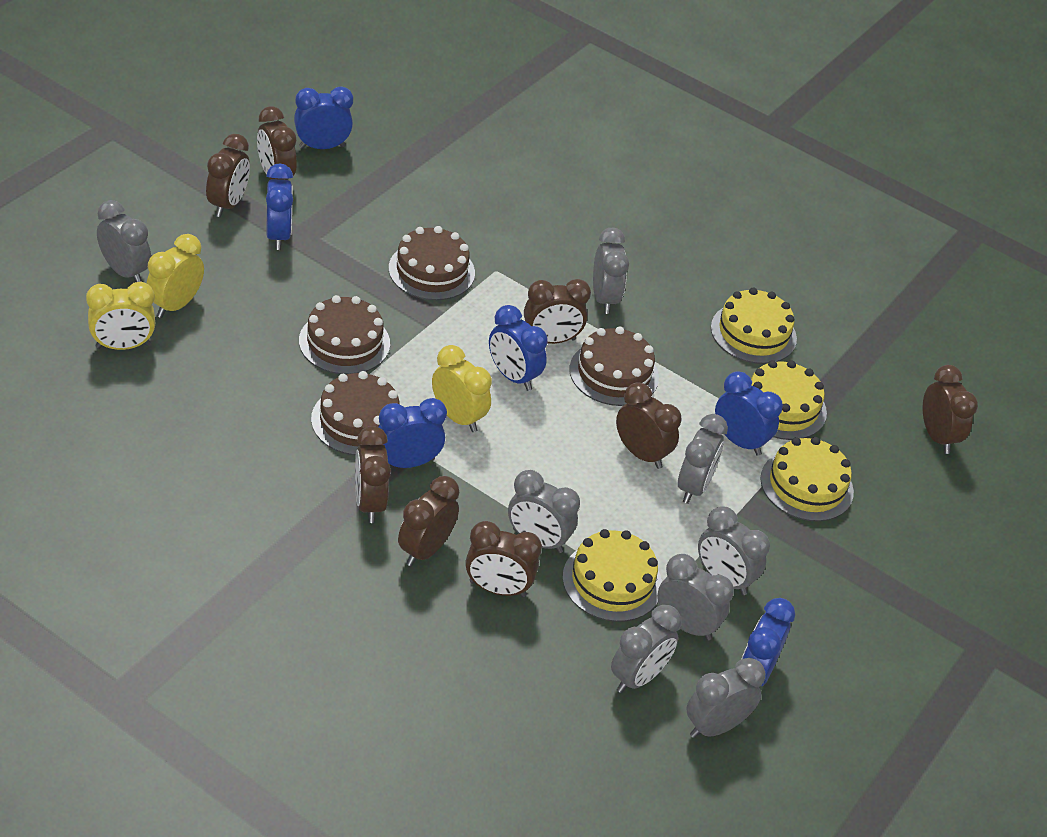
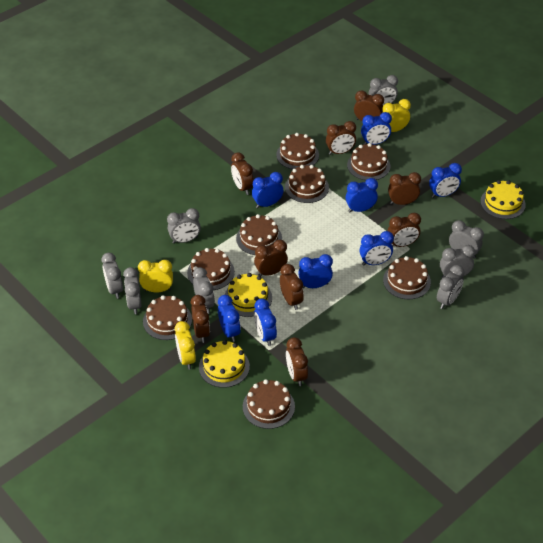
blue clock: 6 -> 8
brown cake: 4 -> 8
brown clock: 8 -> 9
yellow cake: 4 -> 3

